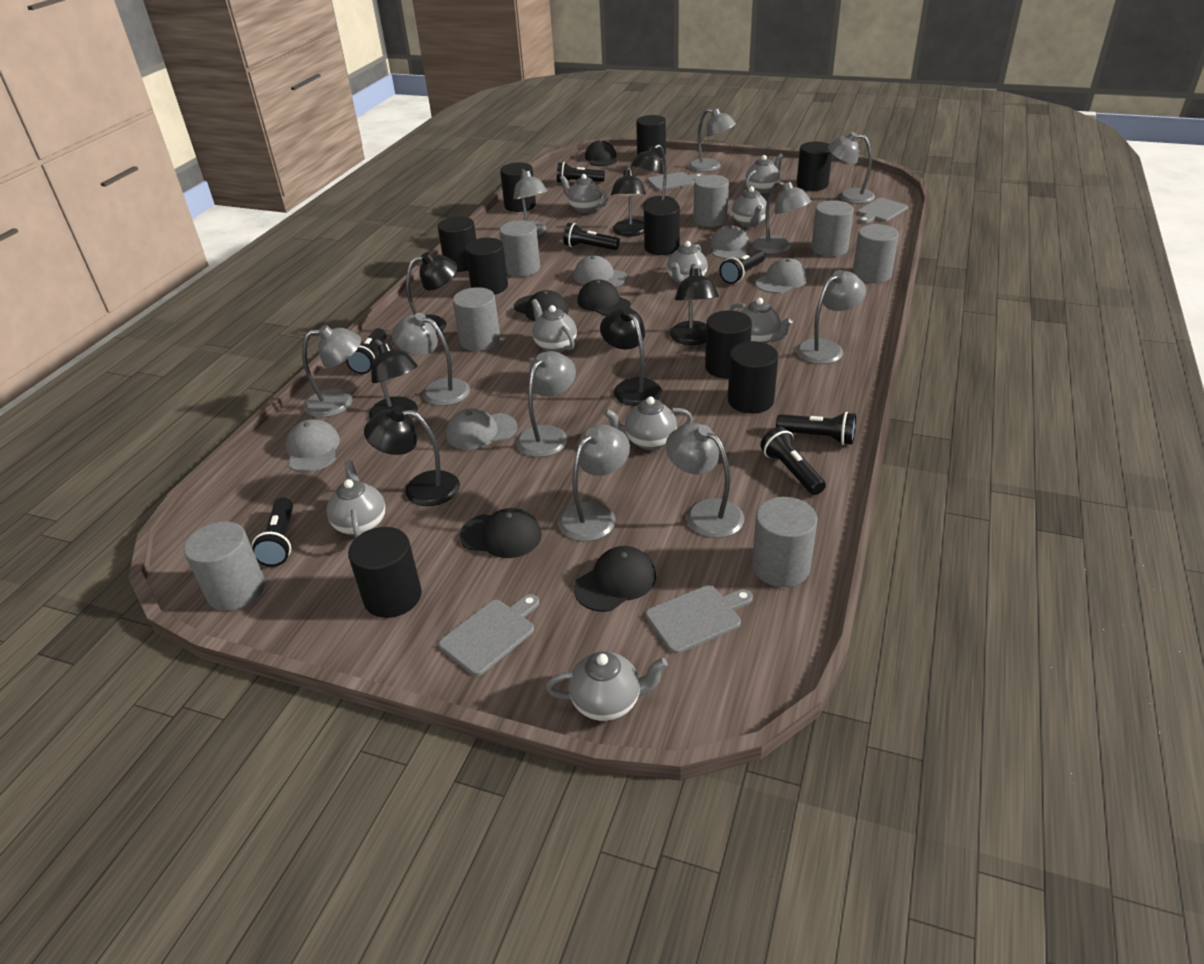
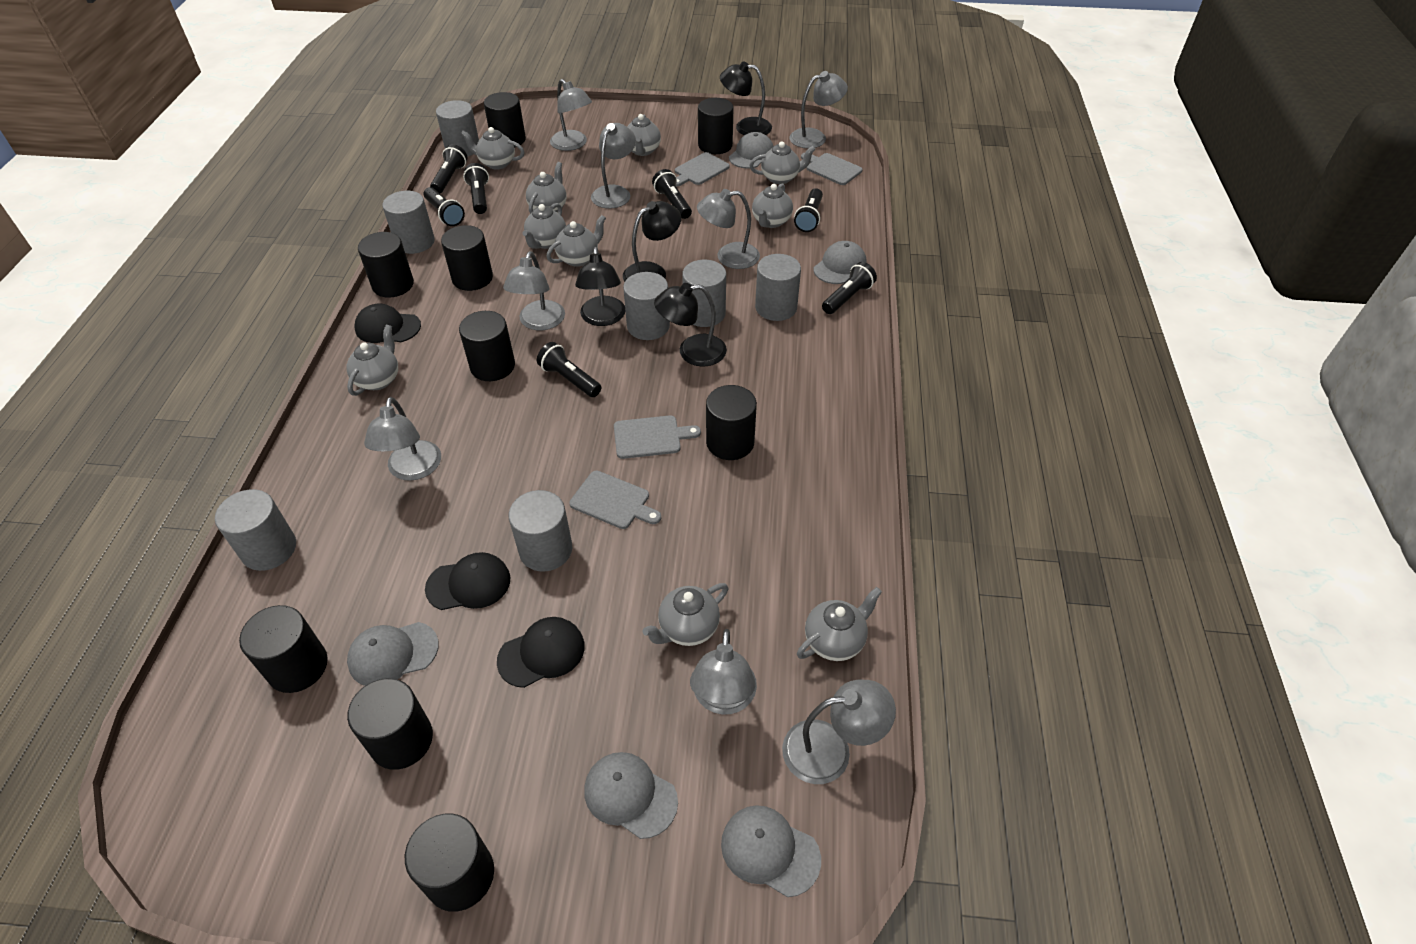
black cap: 5 -> 3
black lamp: 7 -> 4
grey lamp: 10 -> 8
grey teapot: 9 -> 10

